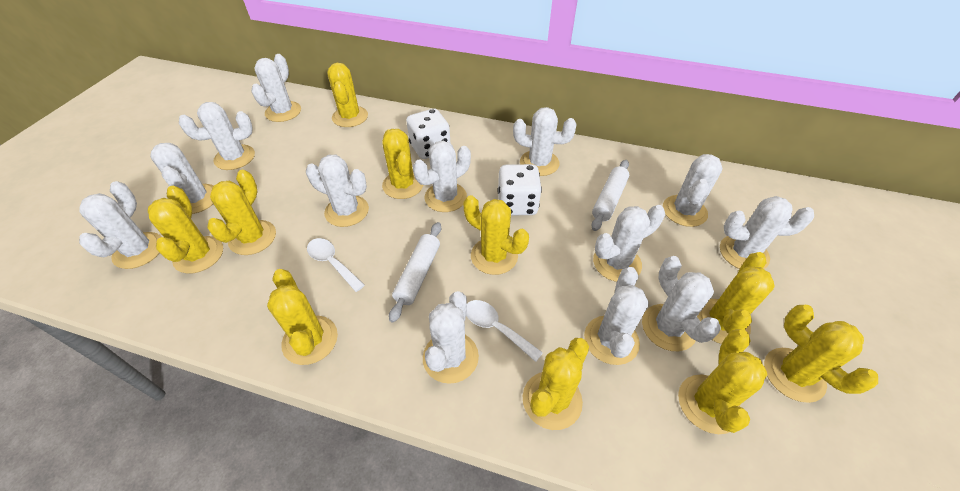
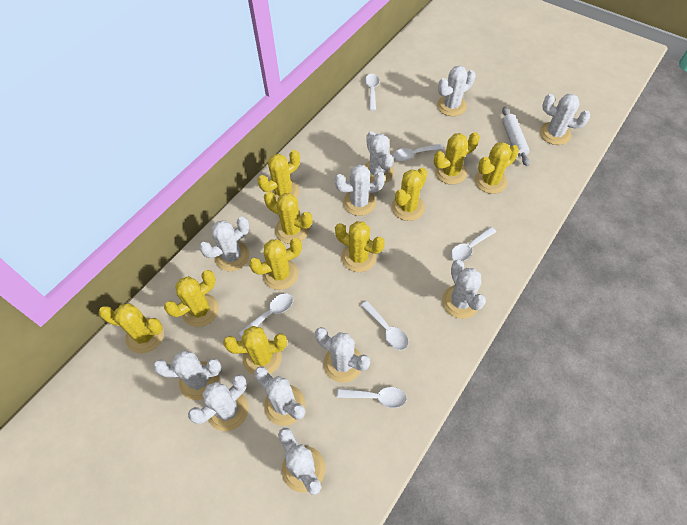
white cactus: 13 -> 11
white dice: 2 -> 0
white rolling pin: 2 -> 1
white spoon: 2 -> 6

